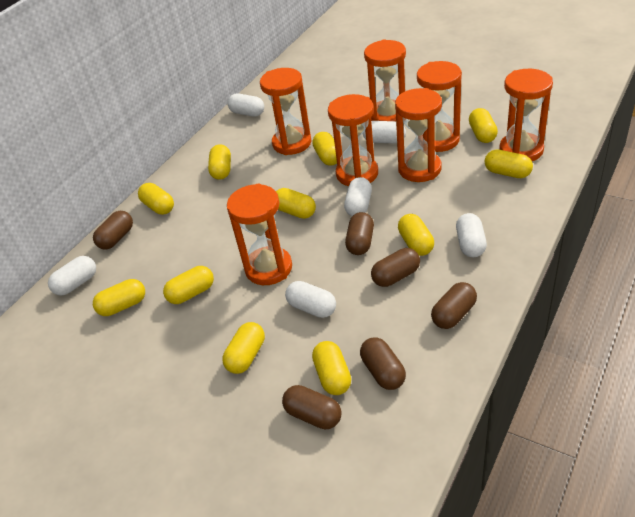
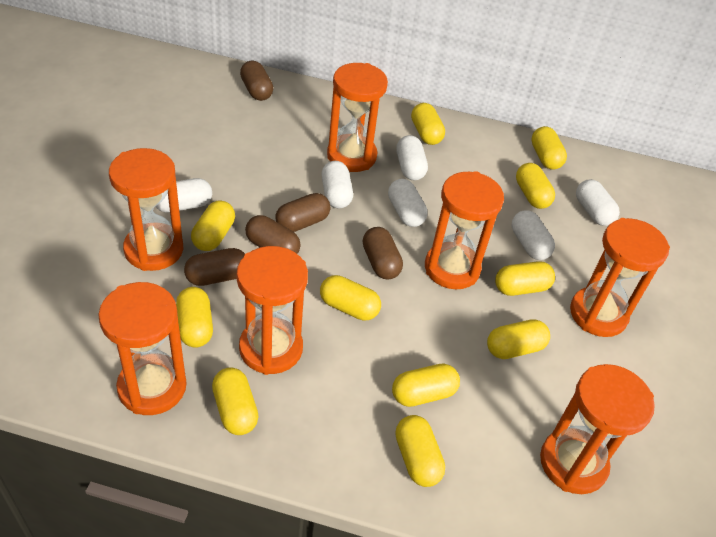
brown capsule: 6 -> 5

